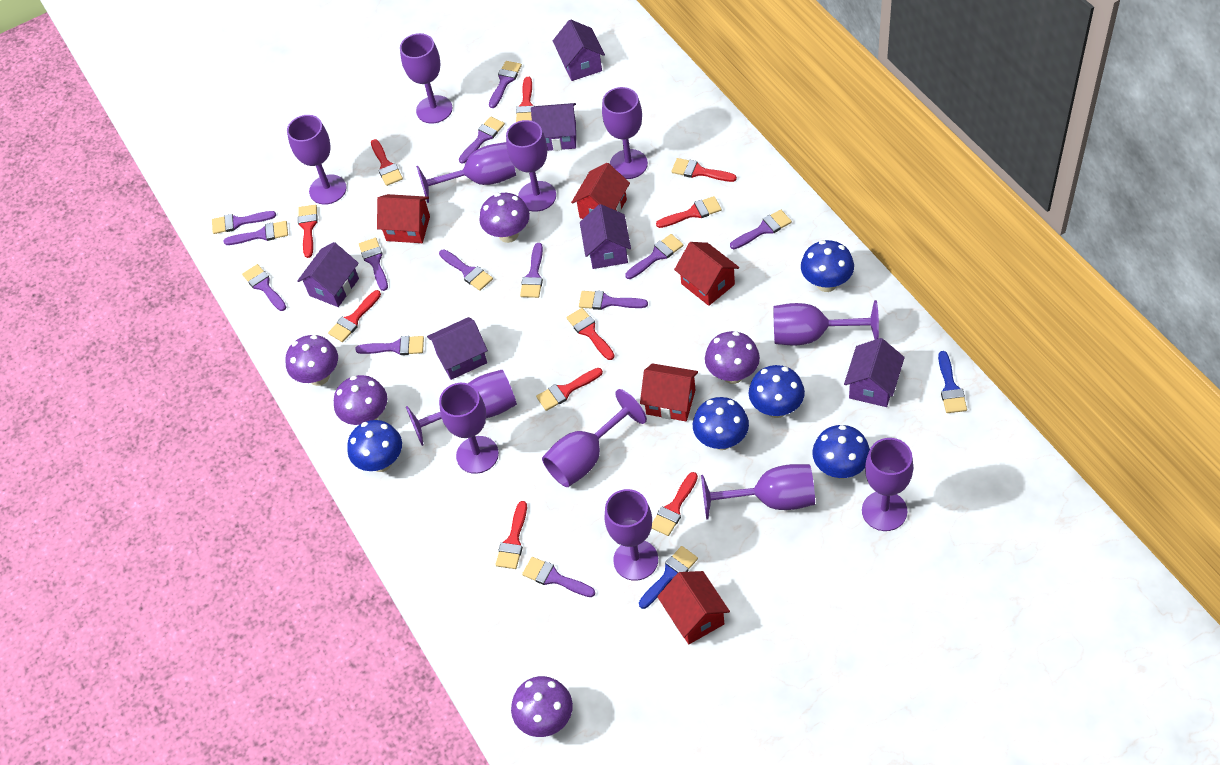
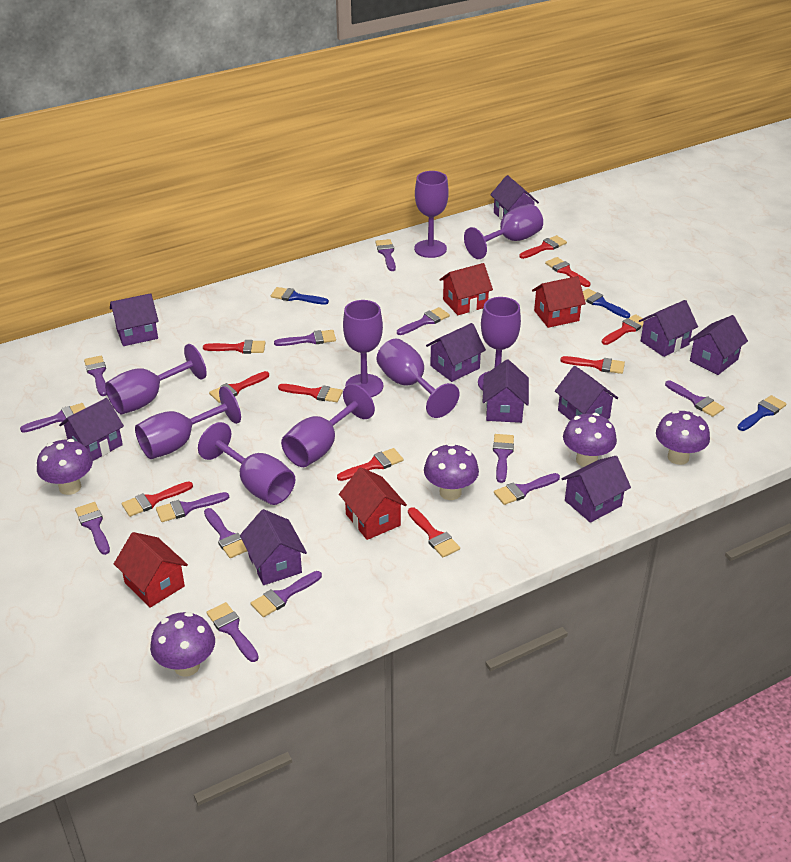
blue brush: 2 -> 3
blue mushroom: 5 -> 0
purple goblet: 12 -> 9
purple house: 6 -> 10
red house: 5 -> 4

